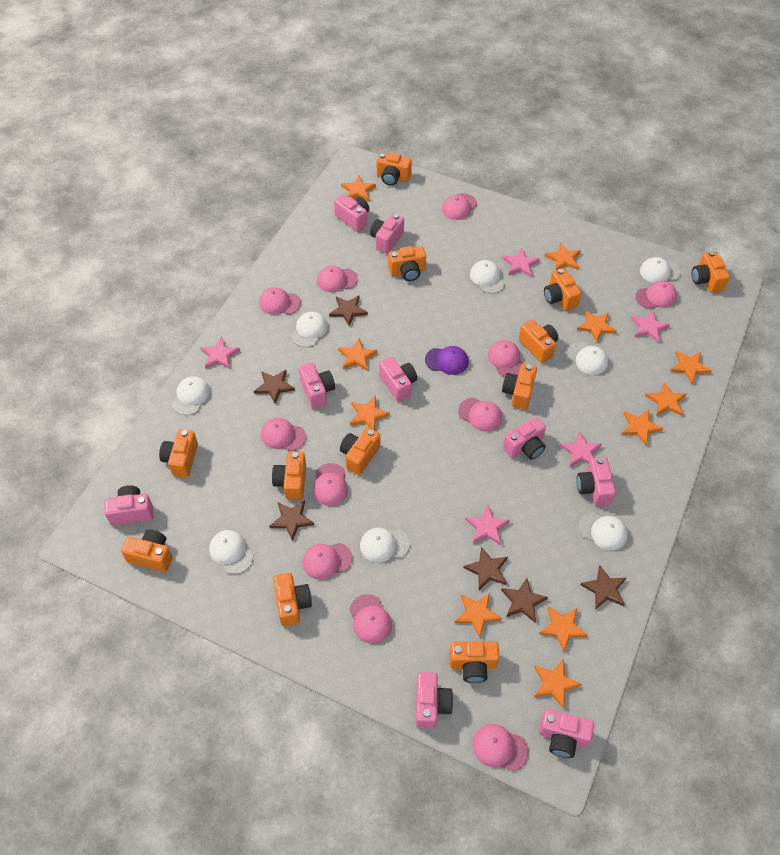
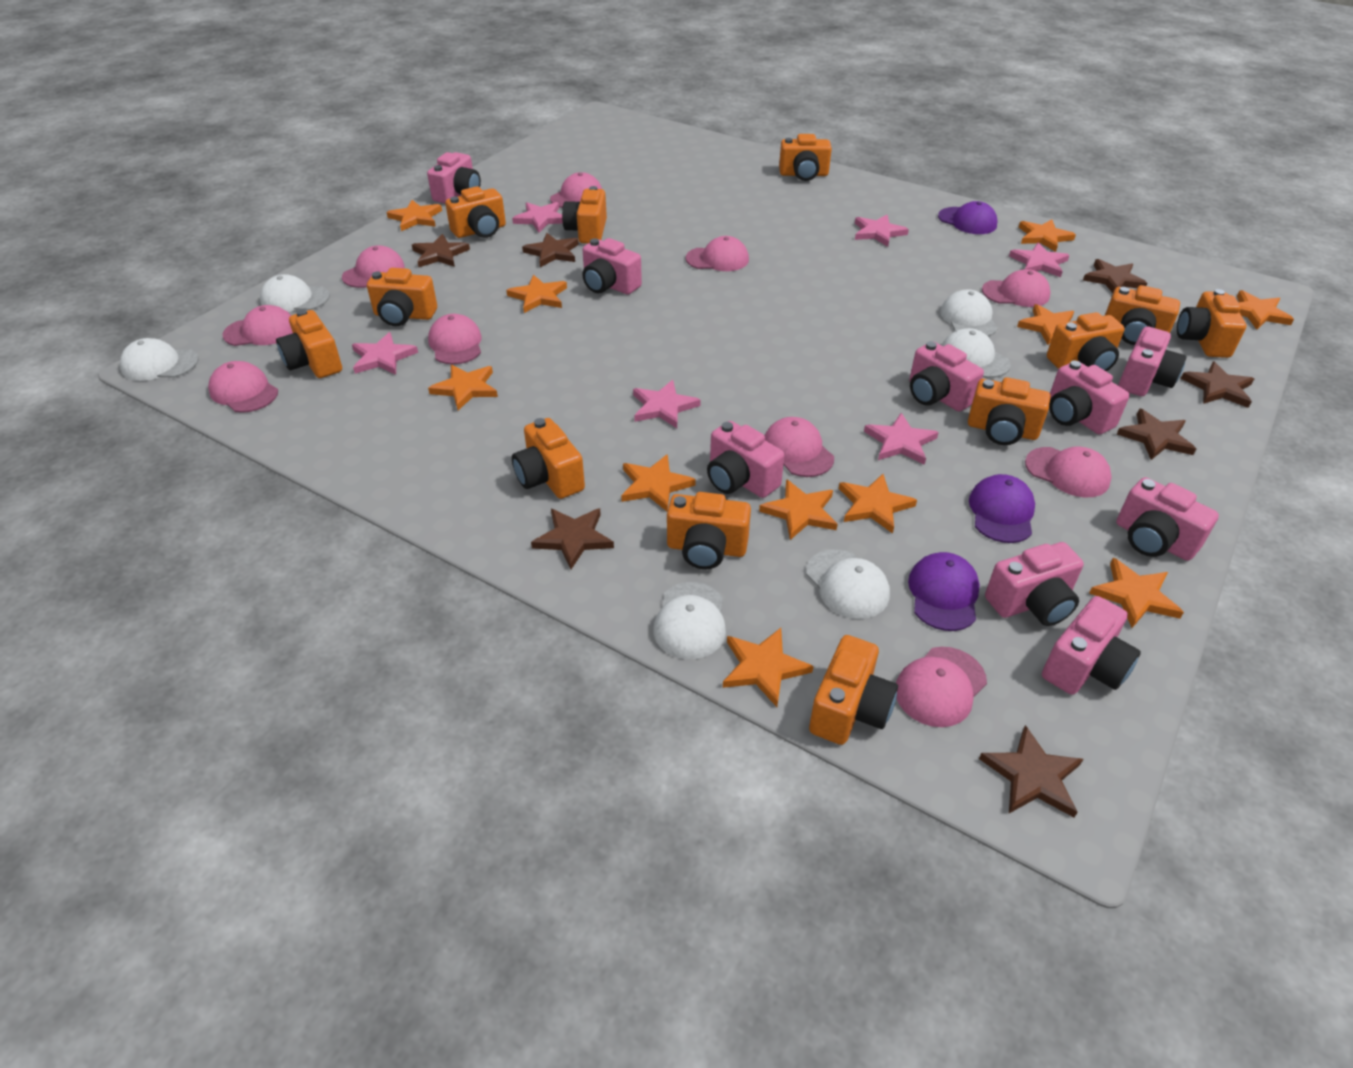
brown star: 6 -> 7
pink cap: 11 -> 10
pink star: 5 -> 6
purple cap: 1 -> 3
white cap: 8 -> 6

